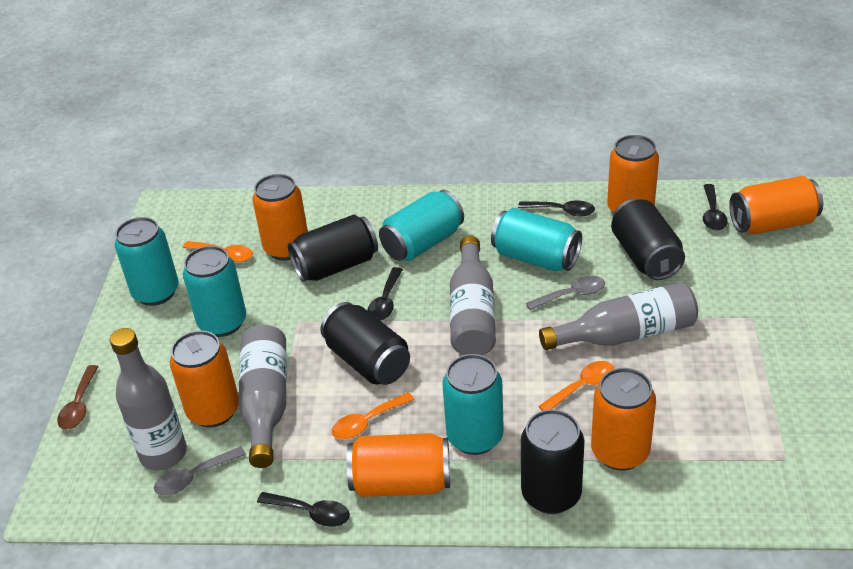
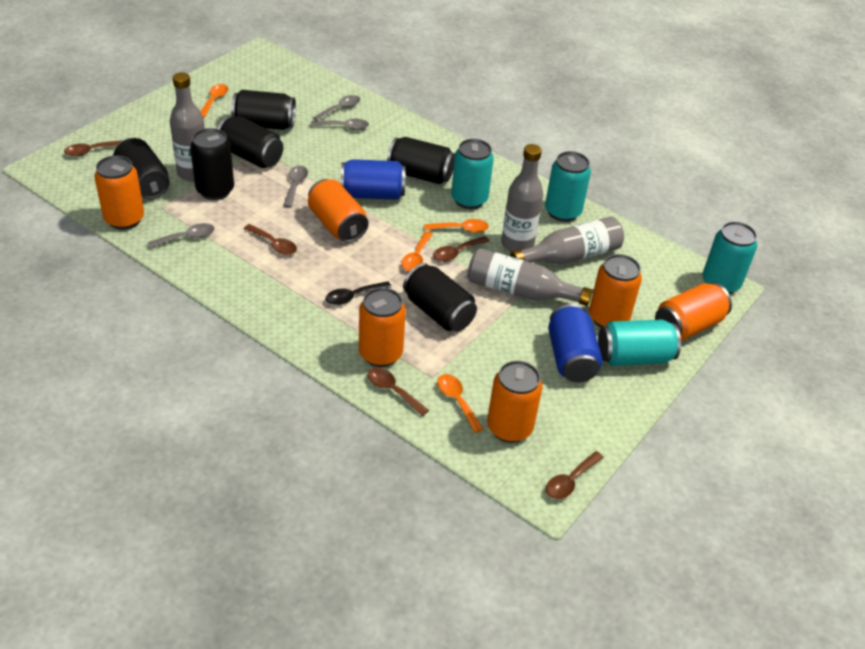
black can: 4 -> 6
black spoon: 4 -> 1
blue can: 0 -> 2
brown spoon: 1 -> 5
grey spoon: 2 -> 4
orange spoon: 3 -> 4
turquoise can: 5 -> 4

